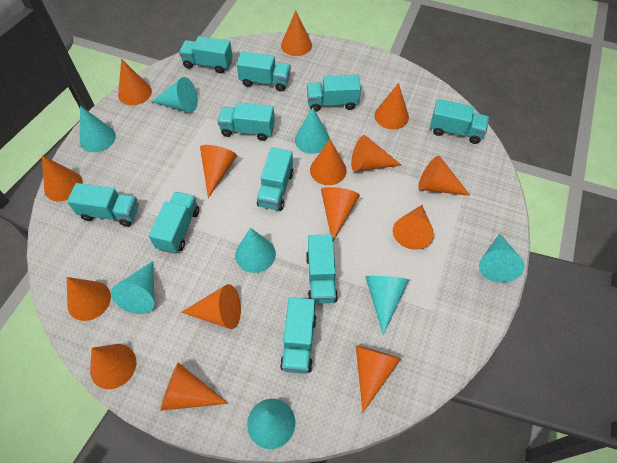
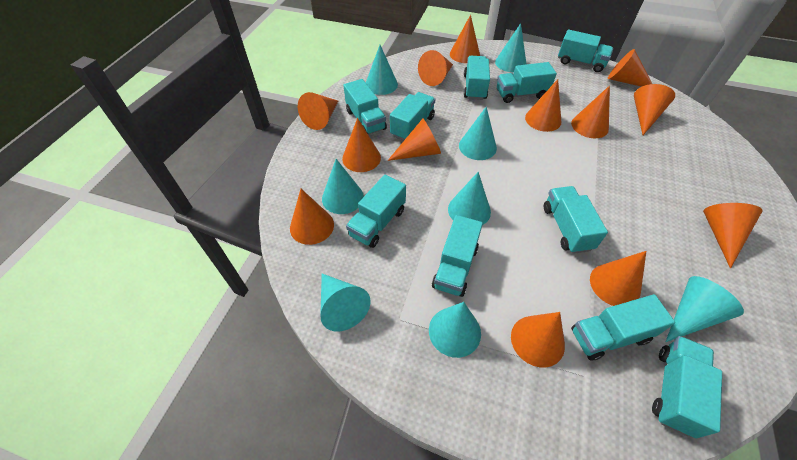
orange cone: 15 -> 13

